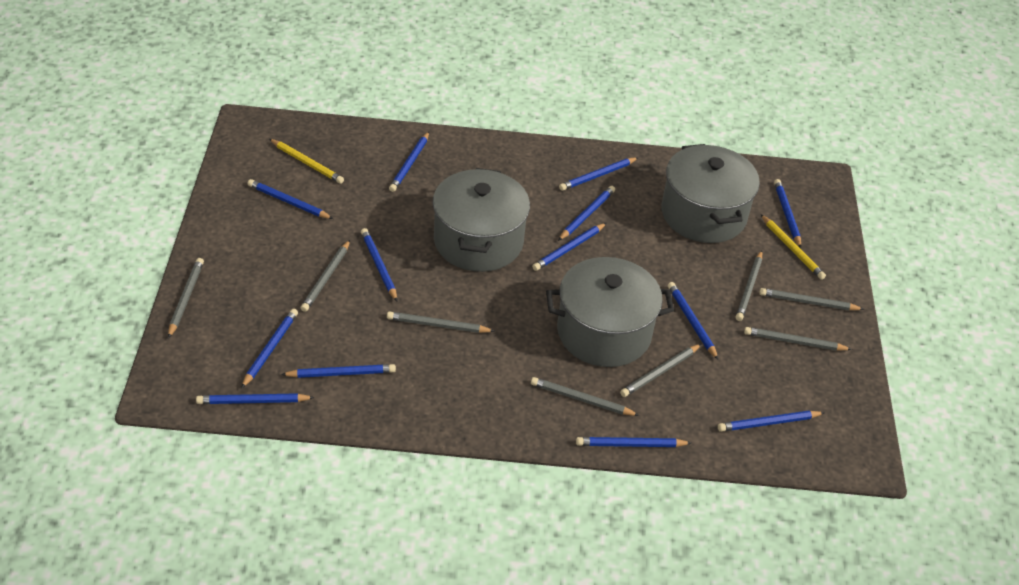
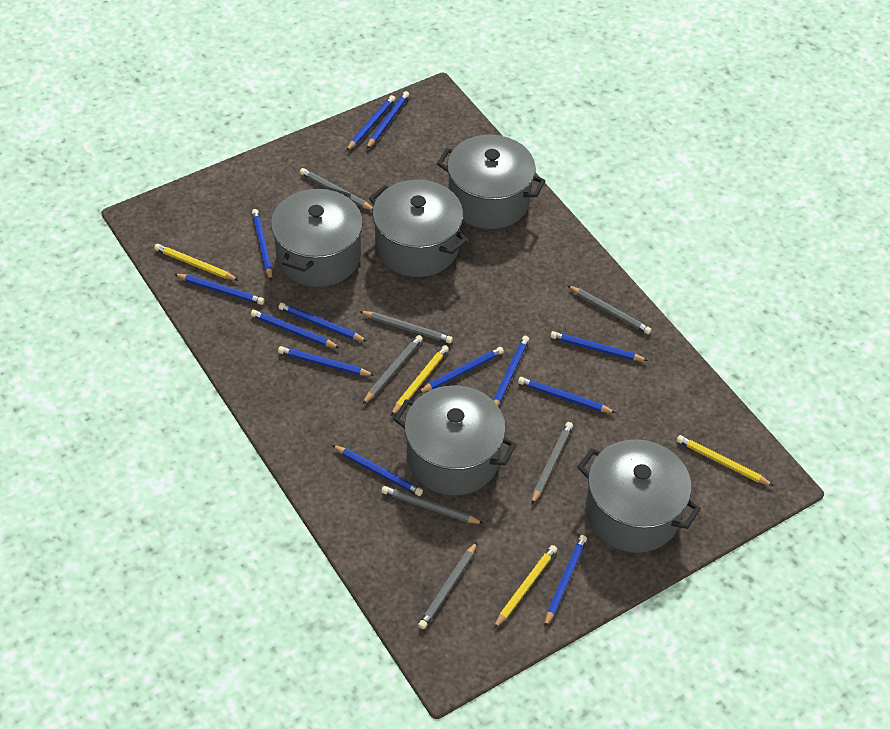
grey pencil: 8 -> 7
grey pot: 3 -> 5
yellow pencil: 2 -> 4

